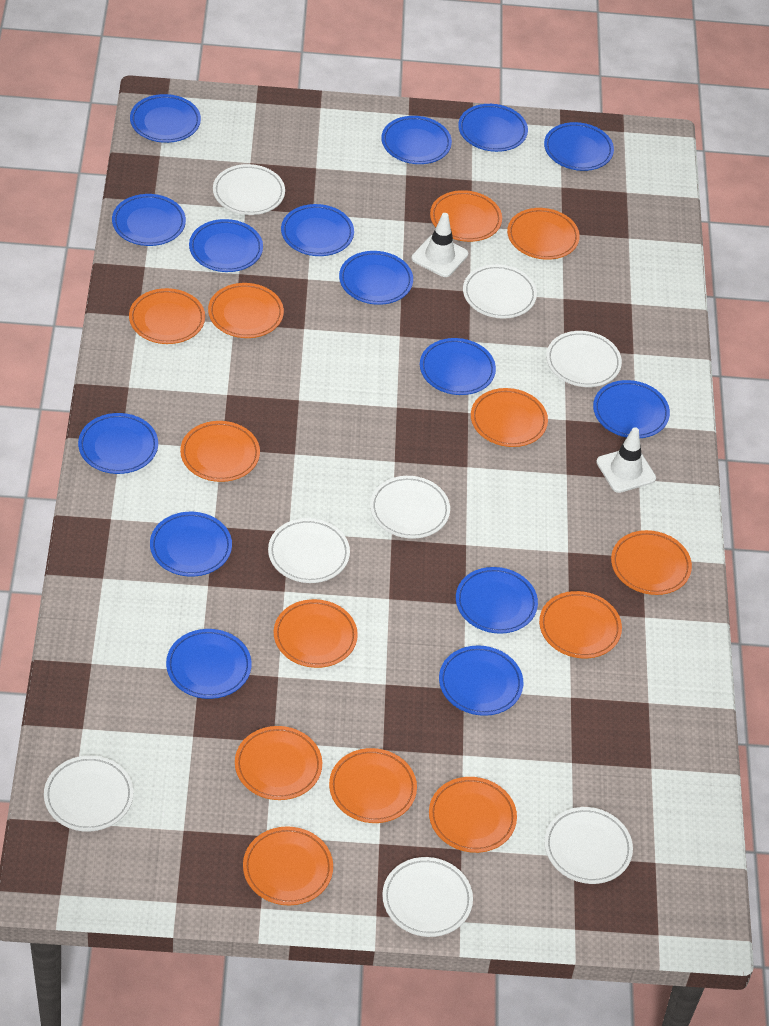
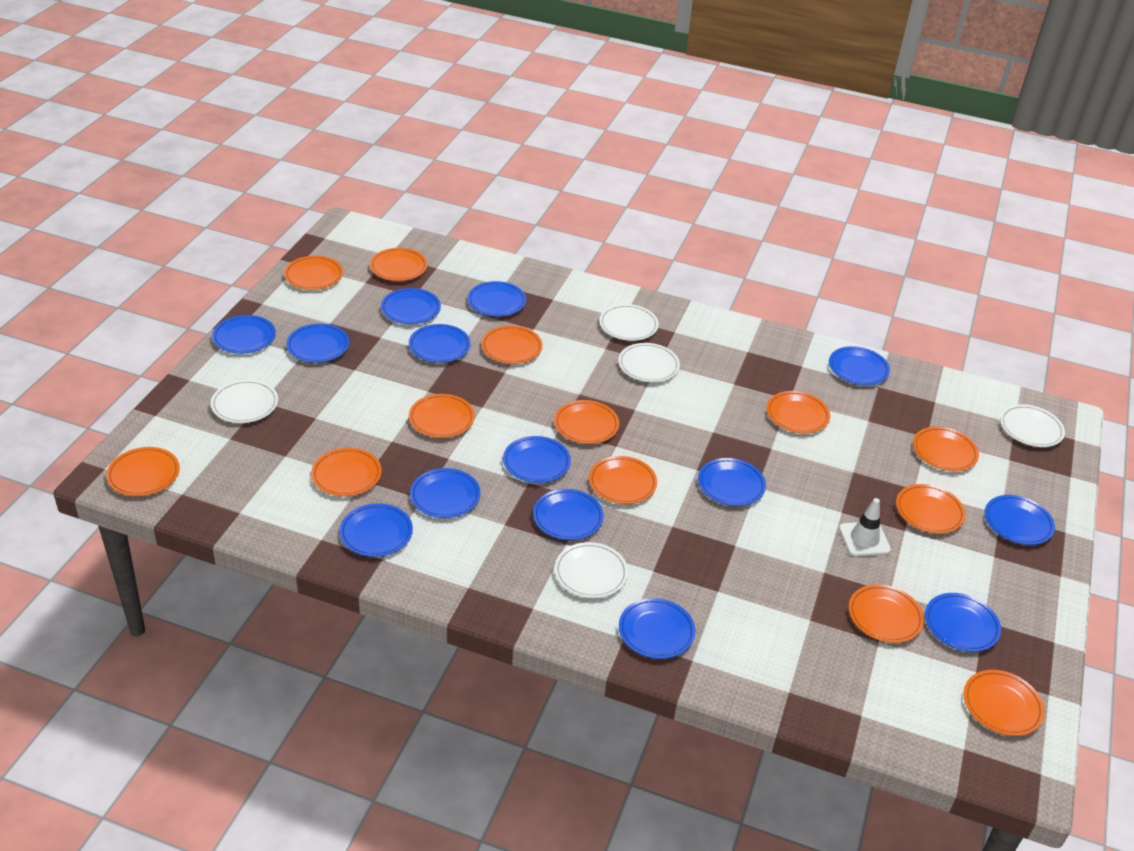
blue plate: 15 -> 14
white plate: 8 -> 5
white traffic cone: 2 -> 1

